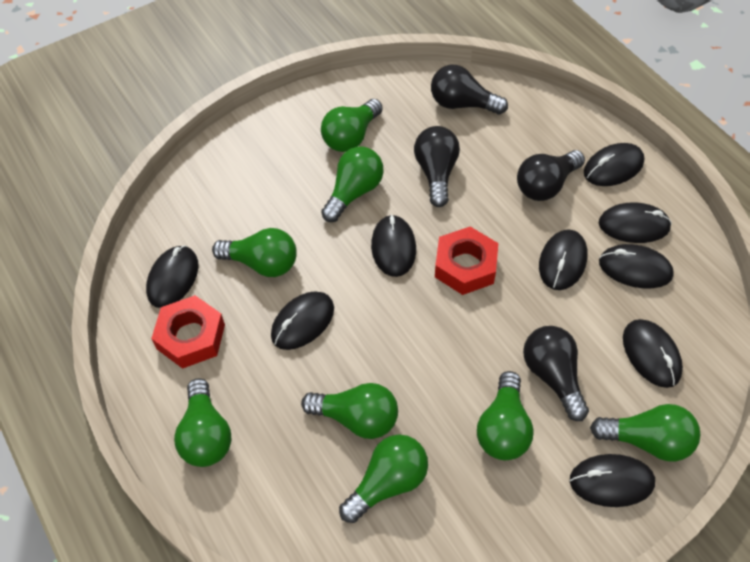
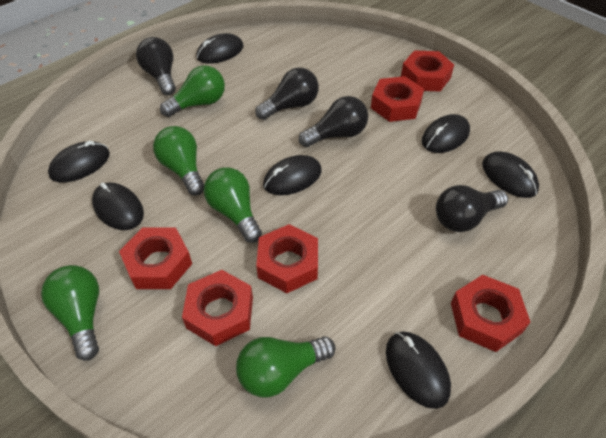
black mouse: 9 -> 7
green light bulb: 8 -> 5
red nut: 2 -> 6

